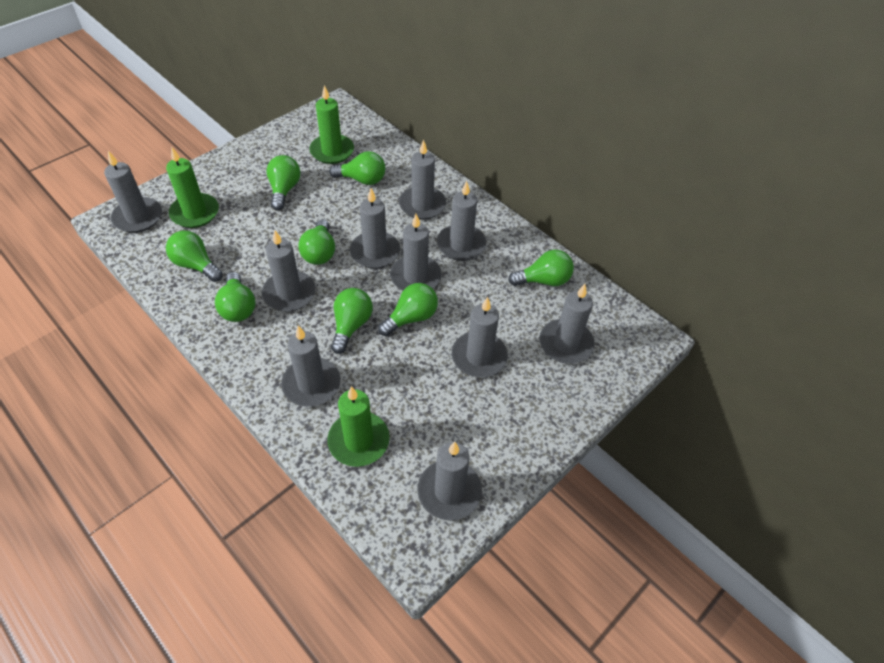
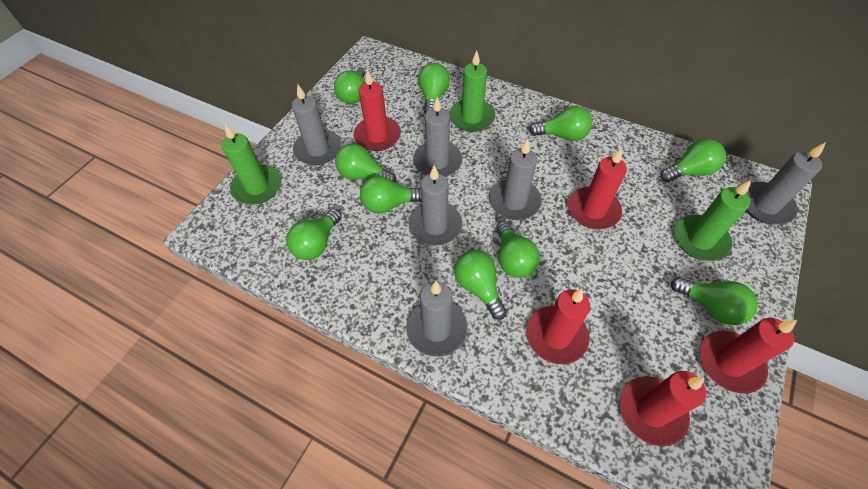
green light bulb: 8 -> 10
grey candle: 10 -> 6
red candle: 0 -> 5

